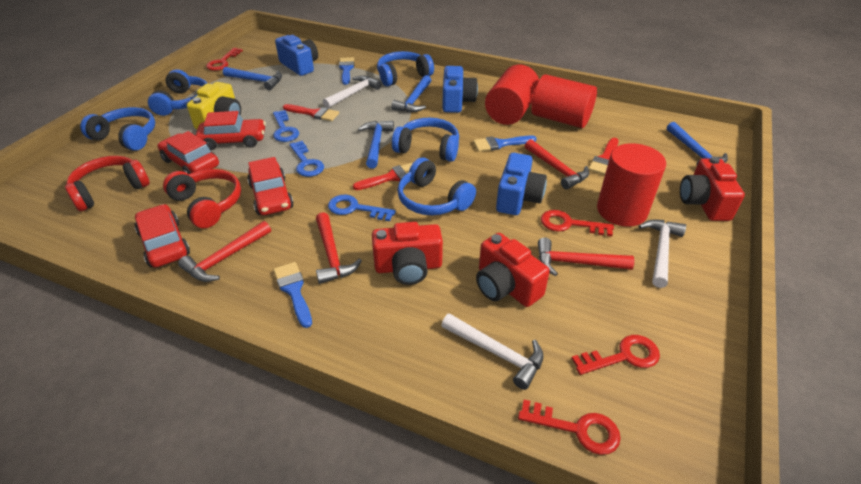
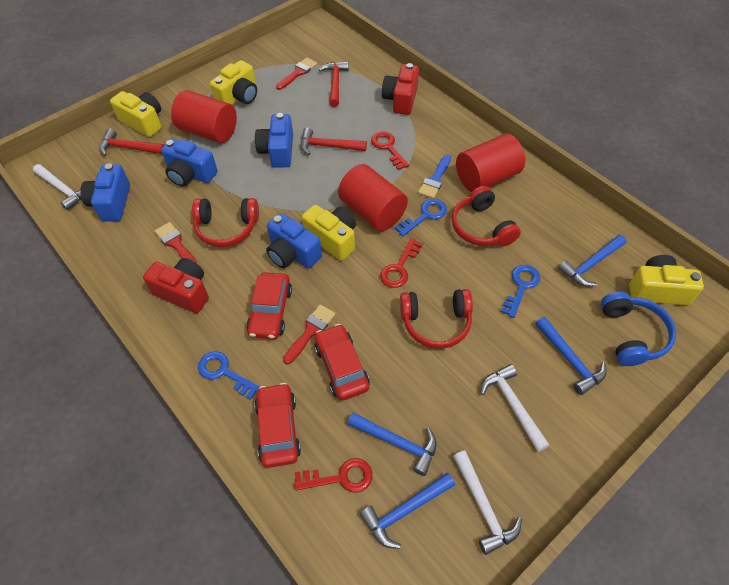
blue brush: 3 -> 1
blue camera: 3 -> 4
blue headphones: 5 -> 1
red camera: 3 -> 2
red car: 4 -> 3
red hammer: 4 -> 3
red headphones: 2 -> 3
red key: 4 -> 3
yellow camera: 1 -> 4

